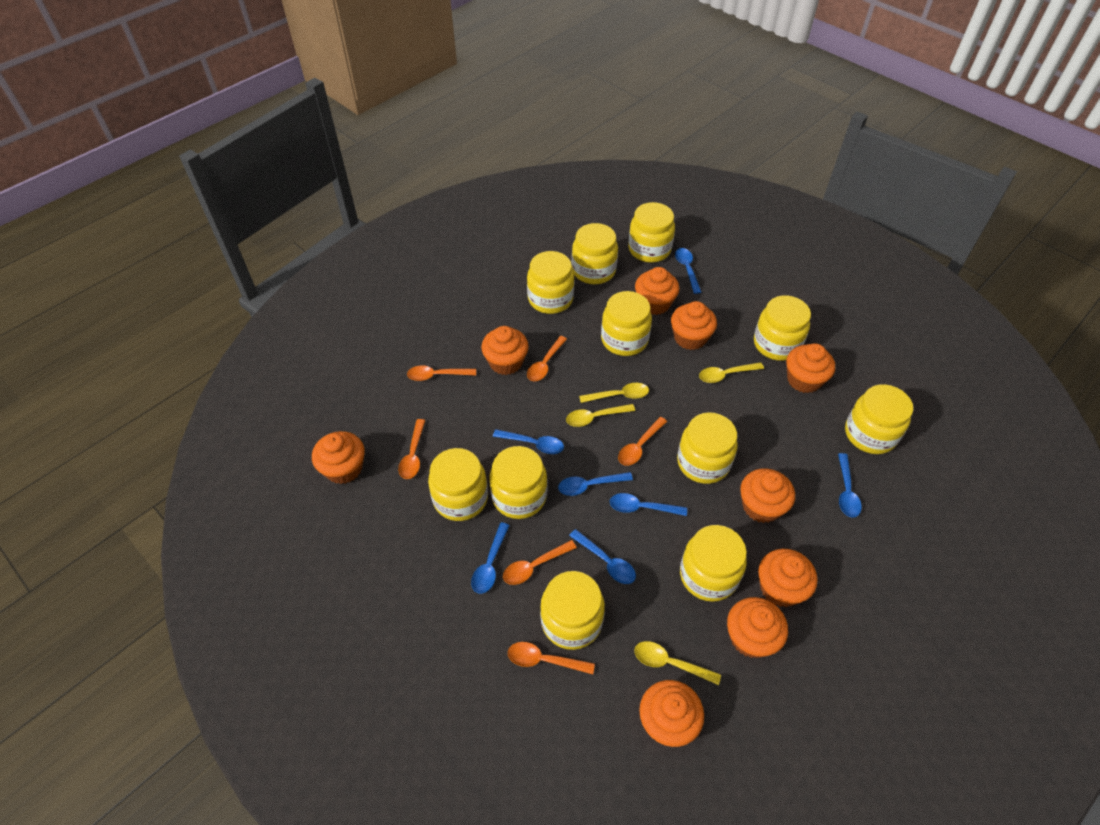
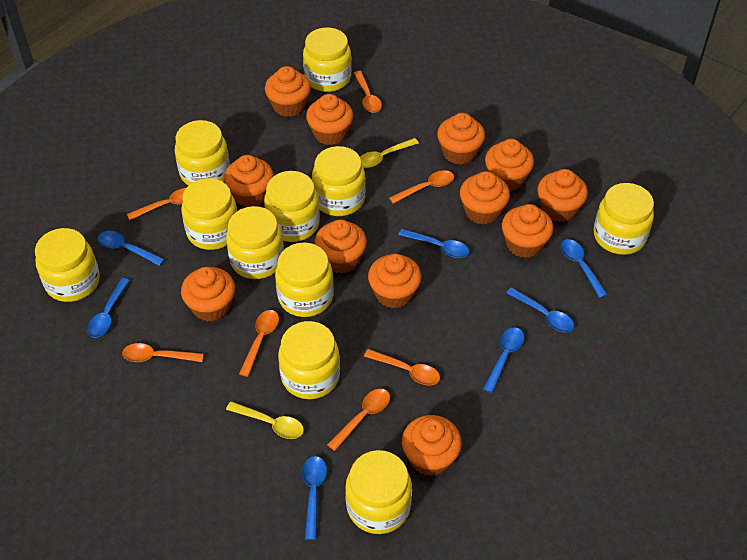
orange cupcake: 9 -> 12
orange spoon: 6 -> 7
yellow spoon: 4 -> 2

